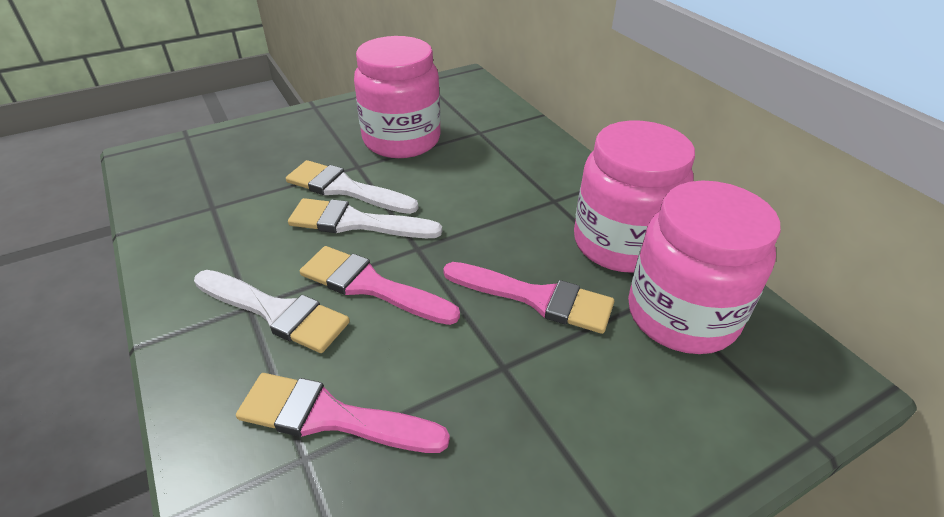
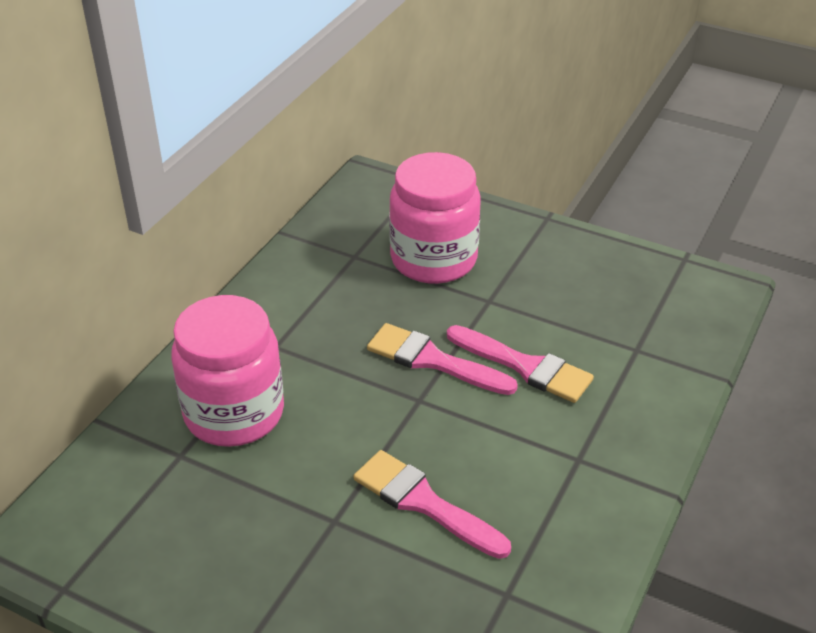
pink jar: 3 -> 2
white brush: 3 -> 0

